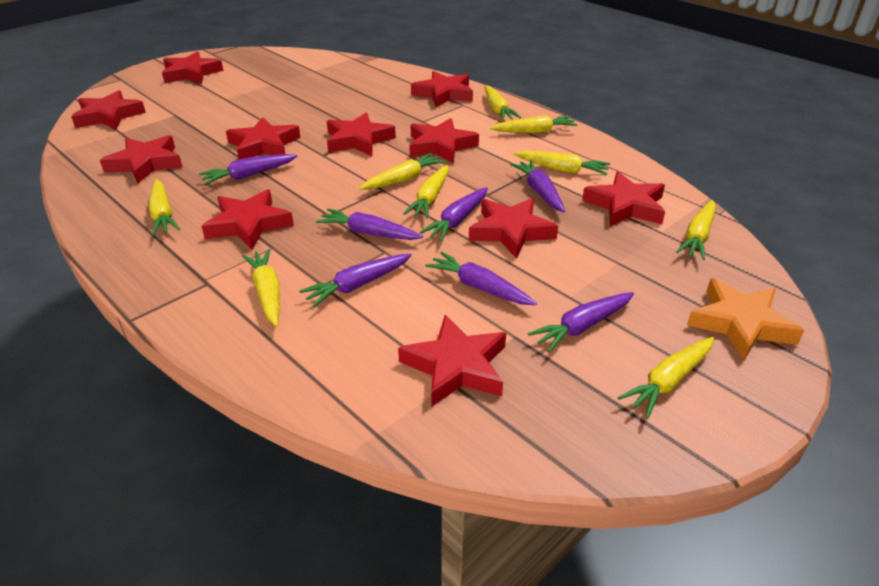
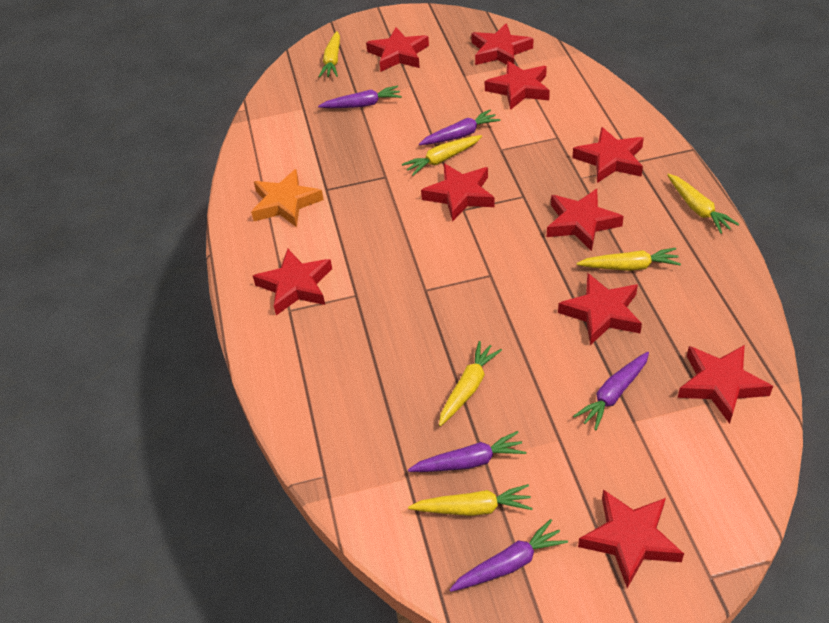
purple carrot: 7 -> 5
red star: 11 -> 10
yellow carrot: 9 -> 6

